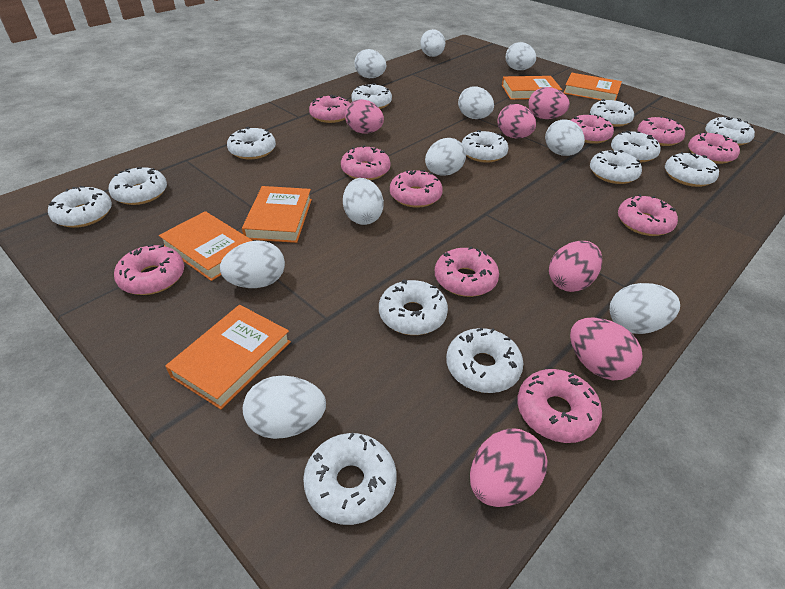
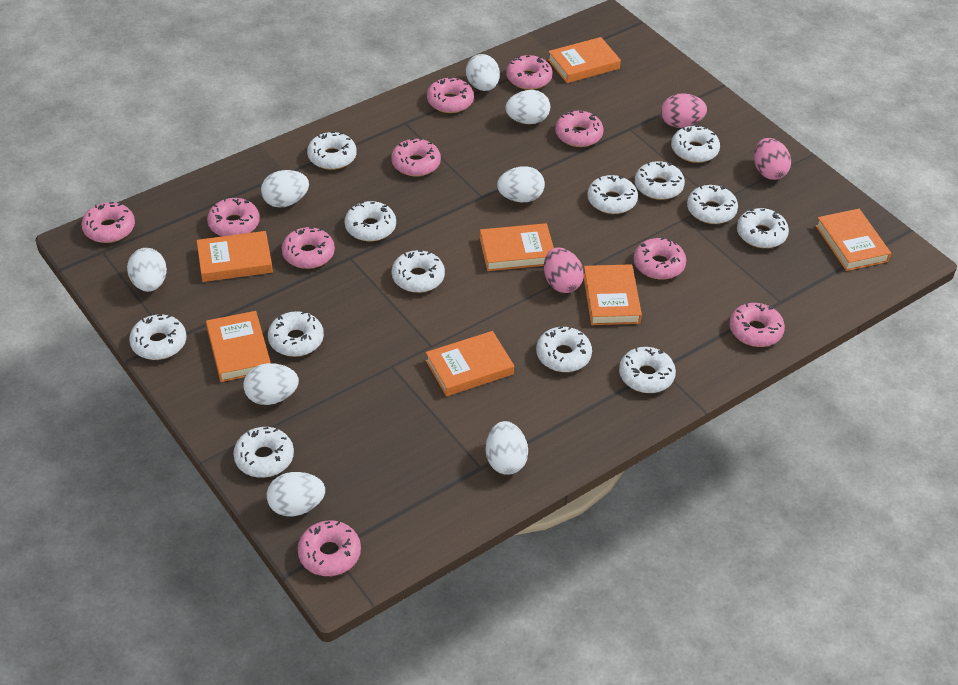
orange book: 5 -> 7
pink egg: 6 -> 3
white egg: 10 -> 8

